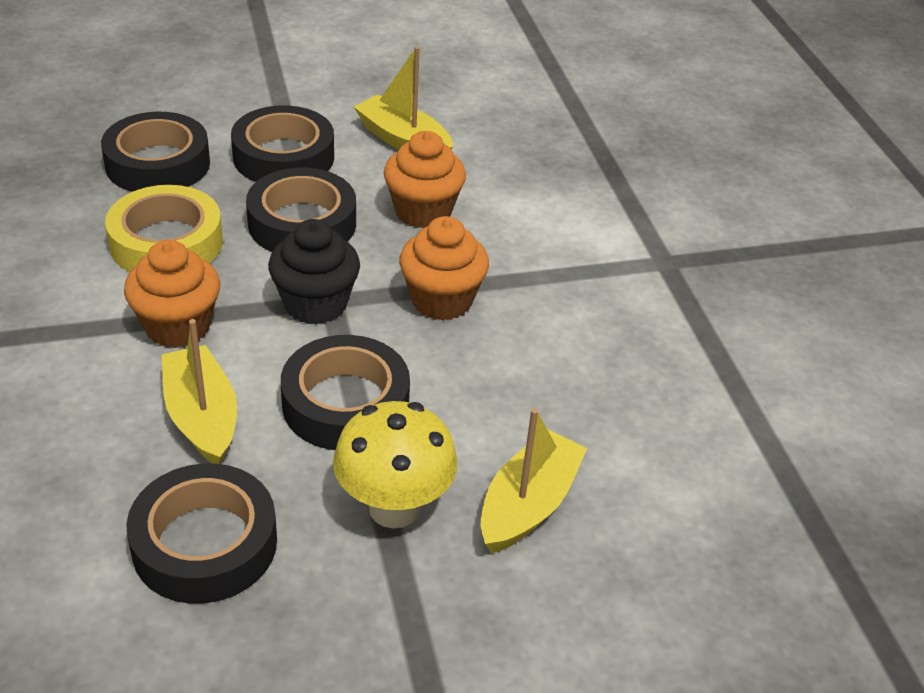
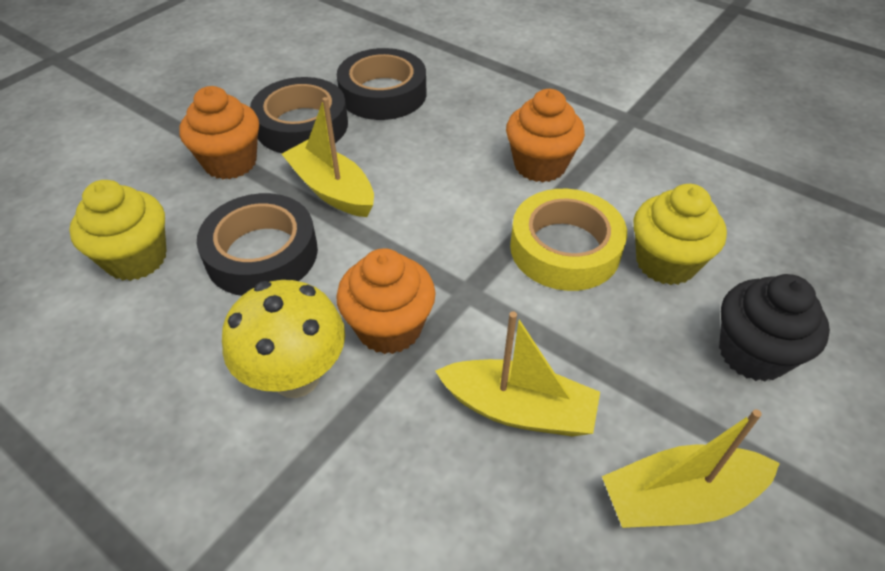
black tape: 5 -> 3
yellow cupcake: 0 -> 2

